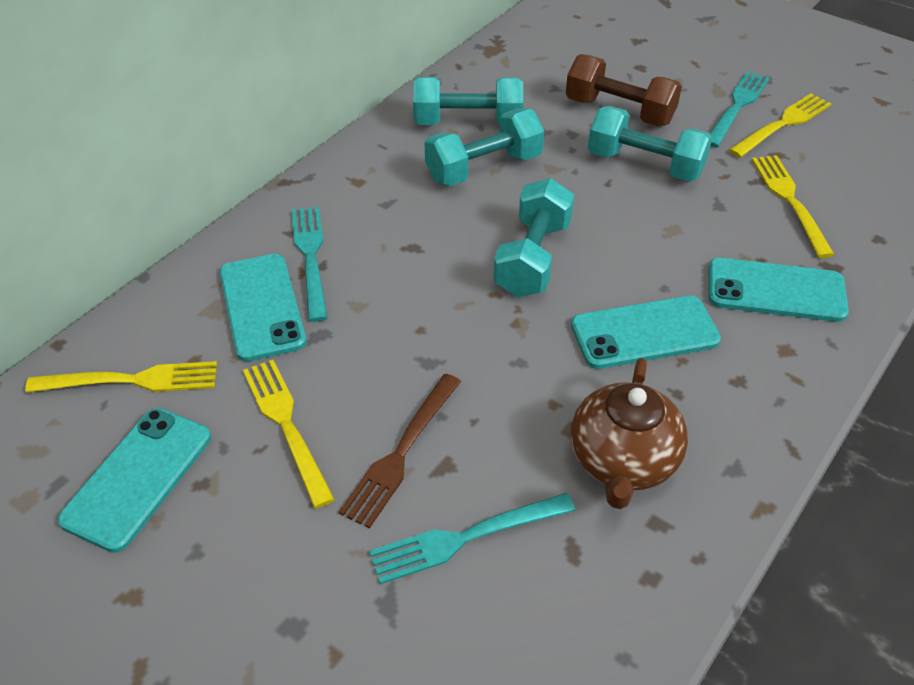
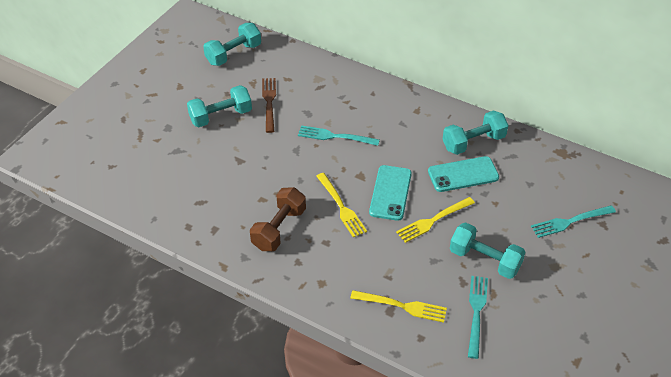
brown teapot: 1 -> 0
turquoise phone: 4 -> 2
yellow fork: 4 -> 3

